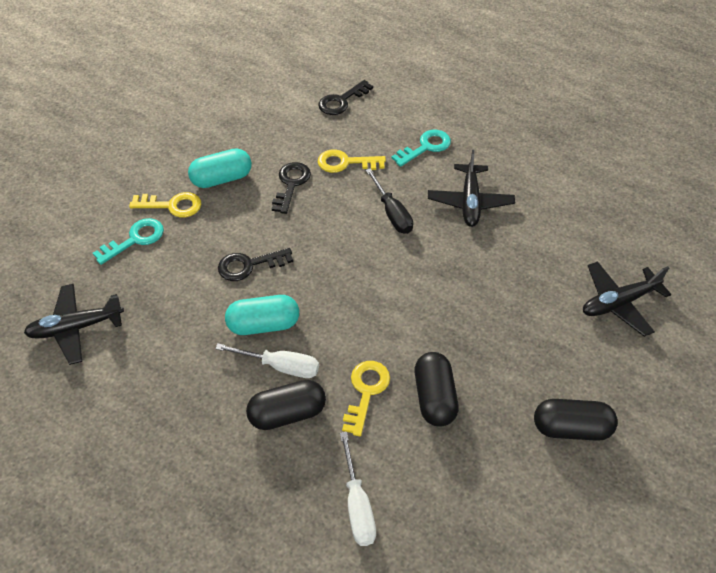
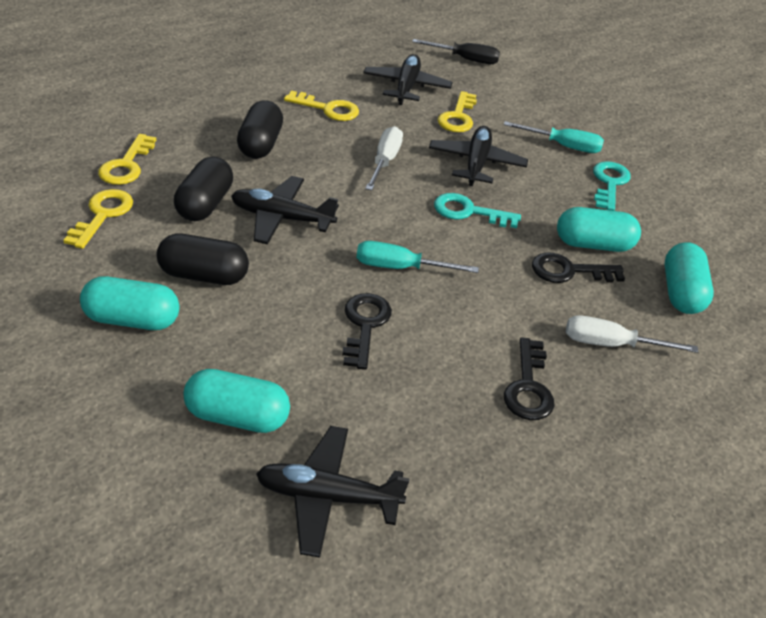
black plane: 3 -> 4
turquoise capsule: 2 -> 4
turquoise screwdriver: 0 -> 2
yellow key: 3 -> 4

